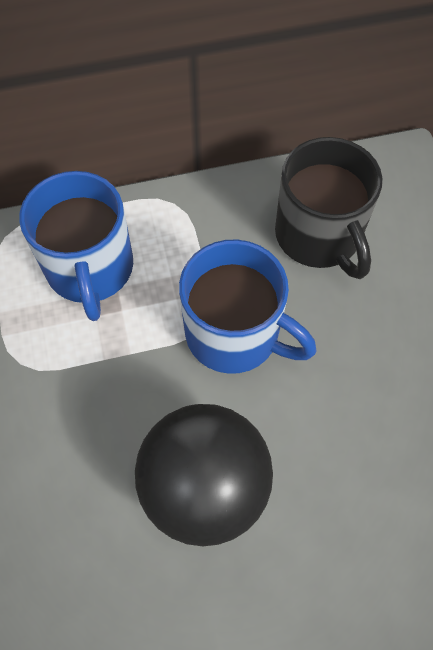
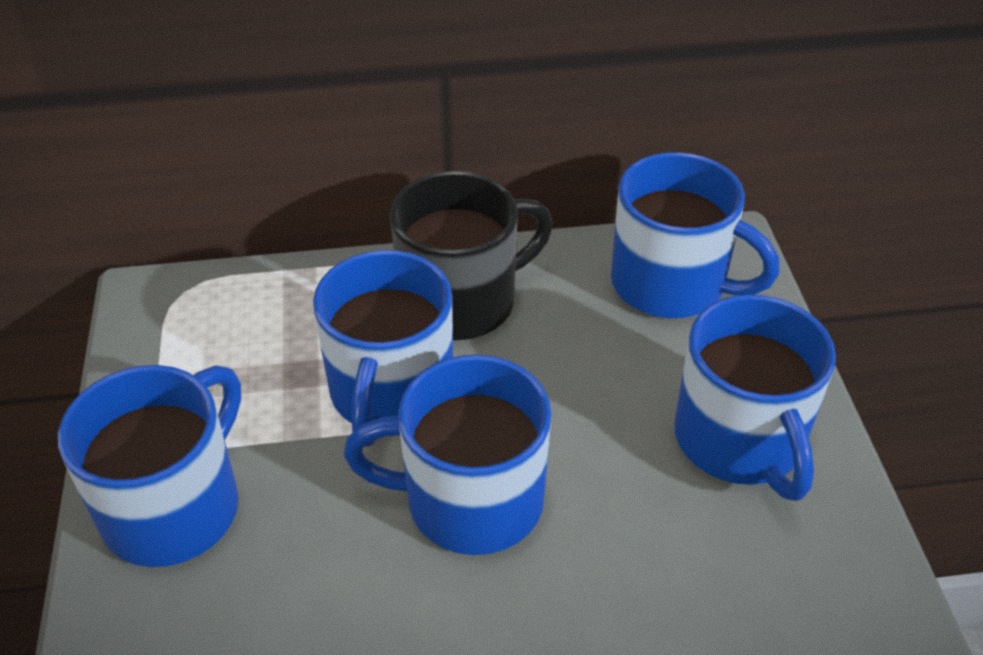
black ball: 1 -> 0
blue mug: 2 -> 5

